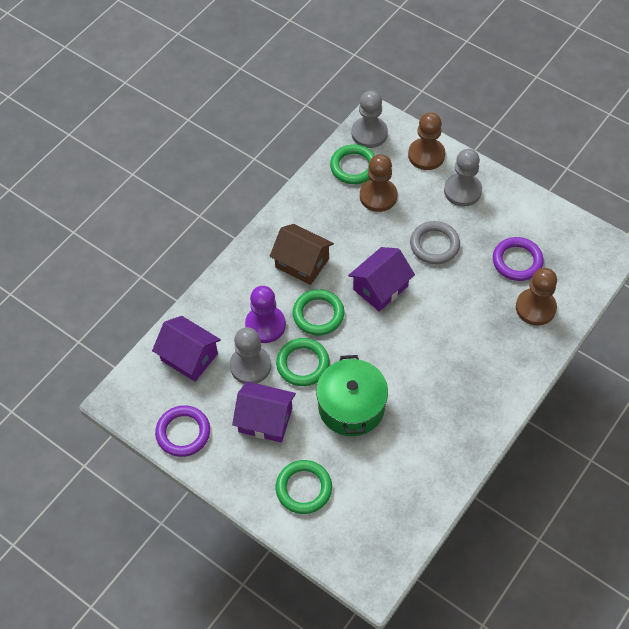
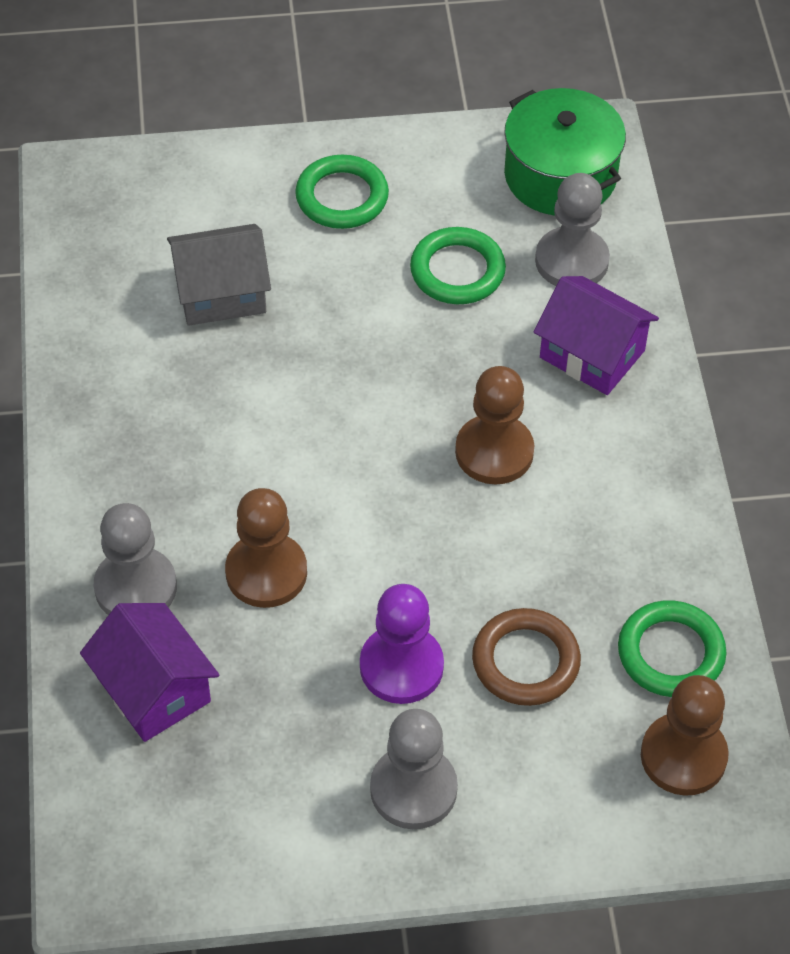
brown house: 1 -> 0
brown ring: 0 -> 1
green ring: 4 -> 3
grey house: 0 -> 1
grey ring: 1 -> 0
purple house: 3 -> 2
purple ring: 2 -> 0

